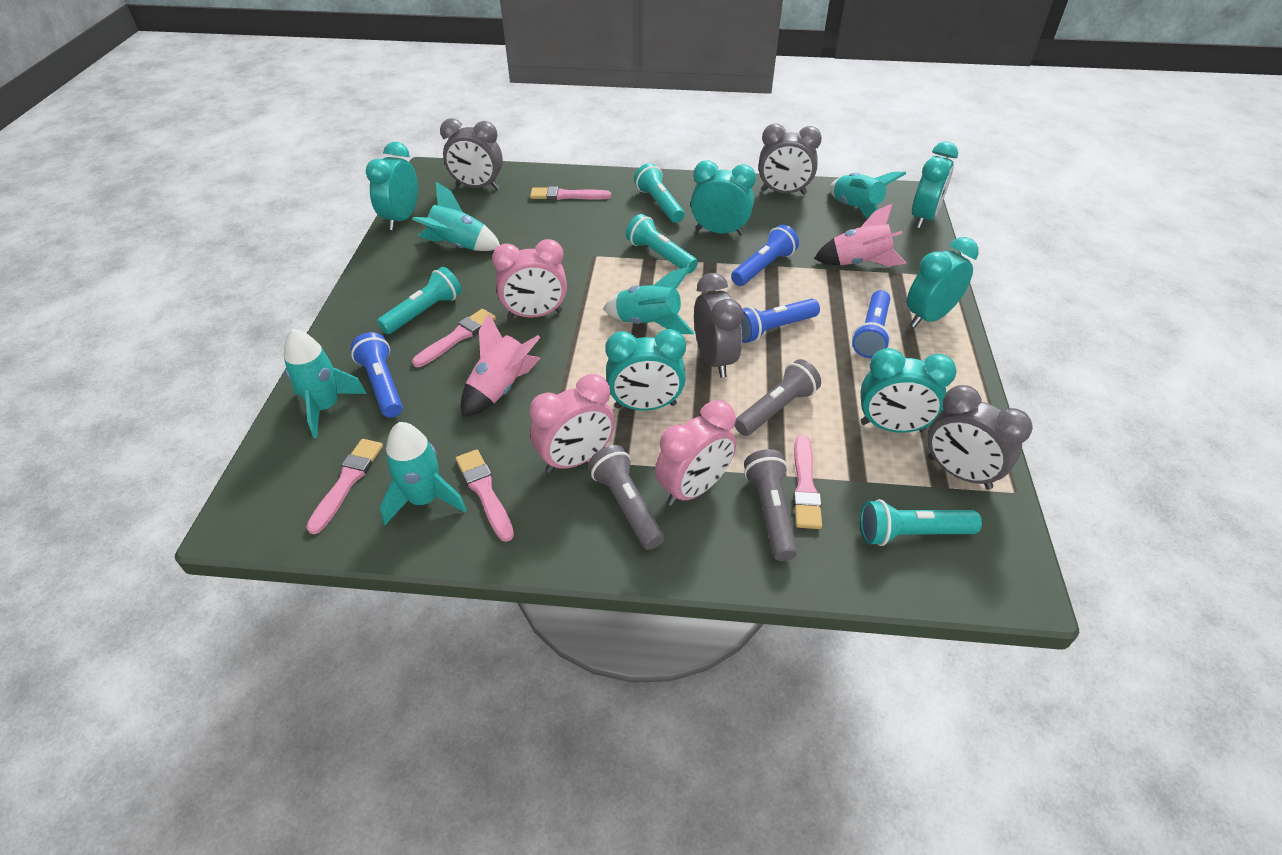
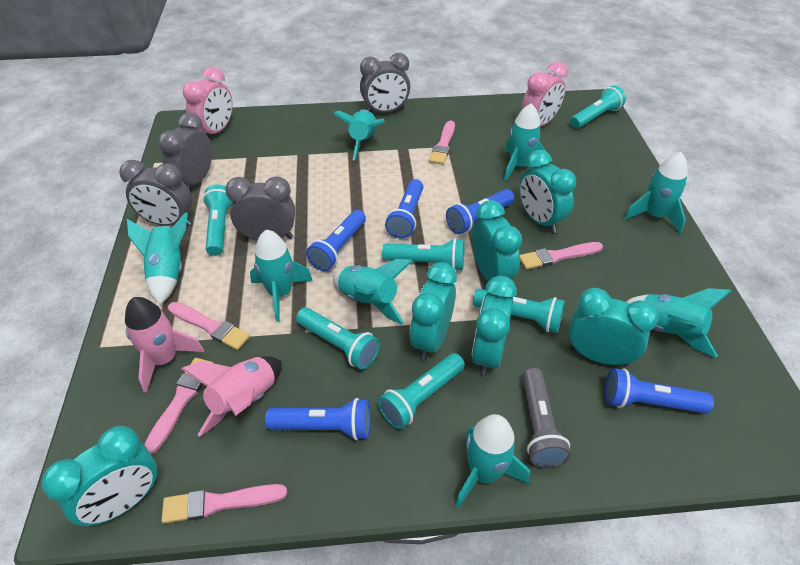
blue flashlight: 4 -> 5
grey flashlight: 3 -> 1
pink clock: 3 -> 2
turquoise flashlight: 4 -> 6
turquoise rocket: 5 -> 8

